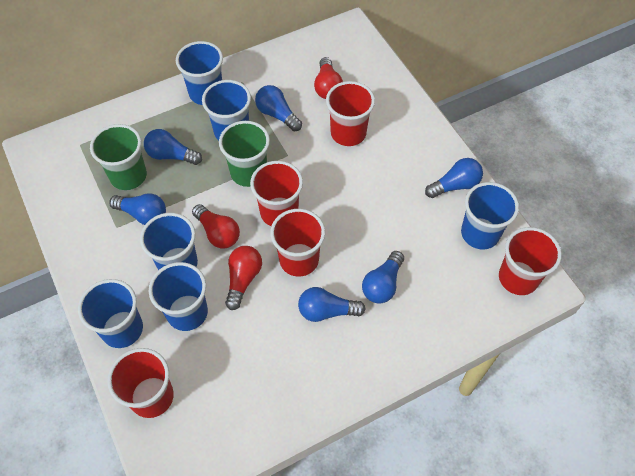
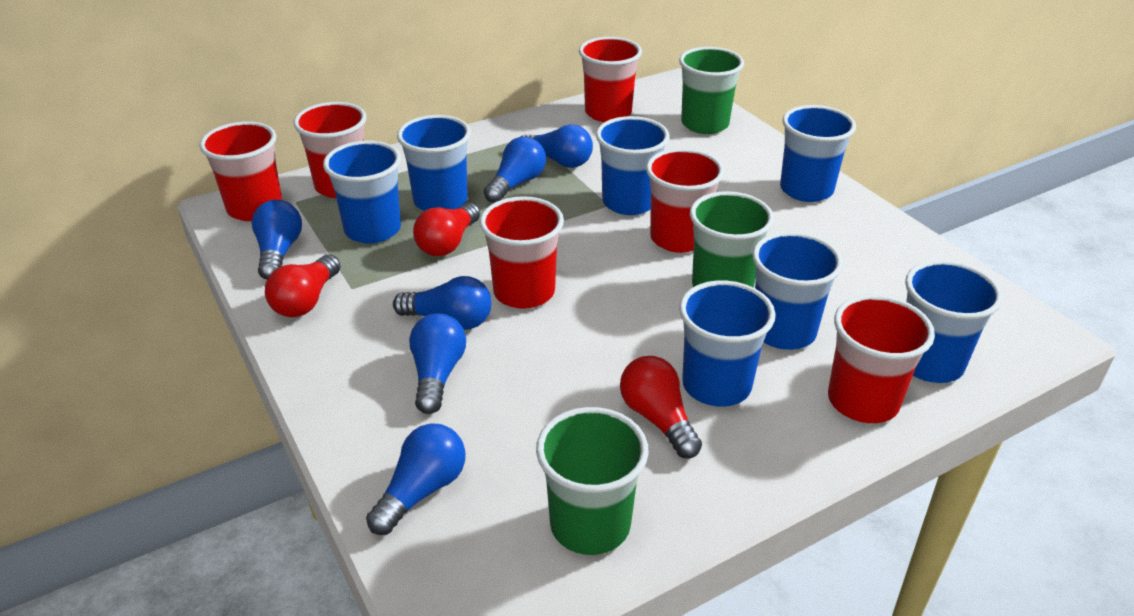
blue cup: 6 -> 7
green cup: 2 -> 3
red cup: 5 -> 6

